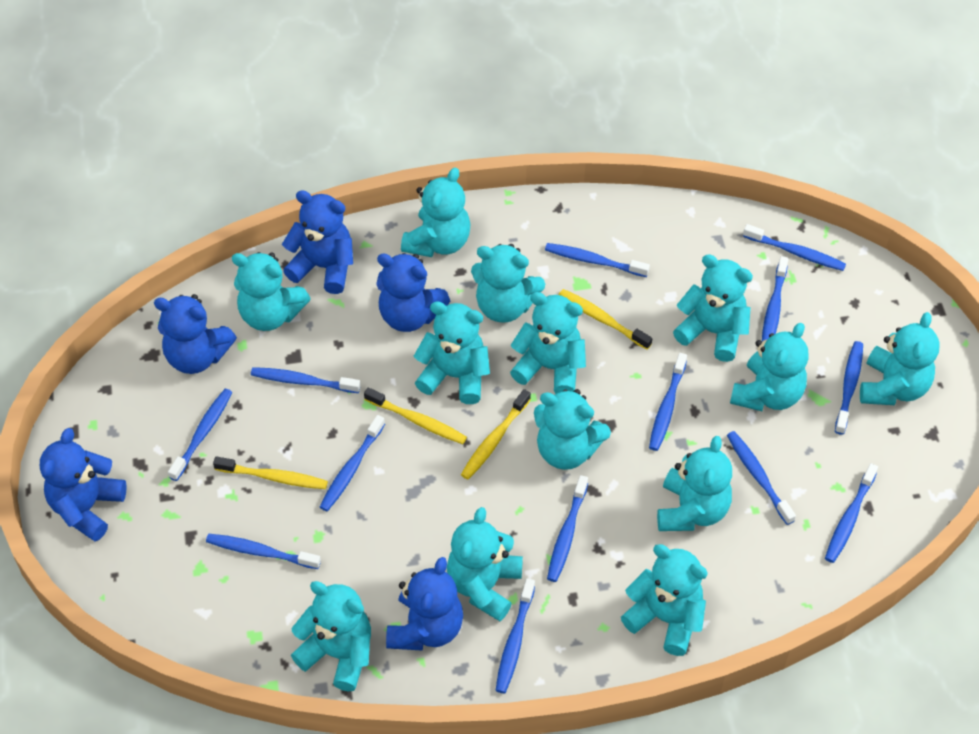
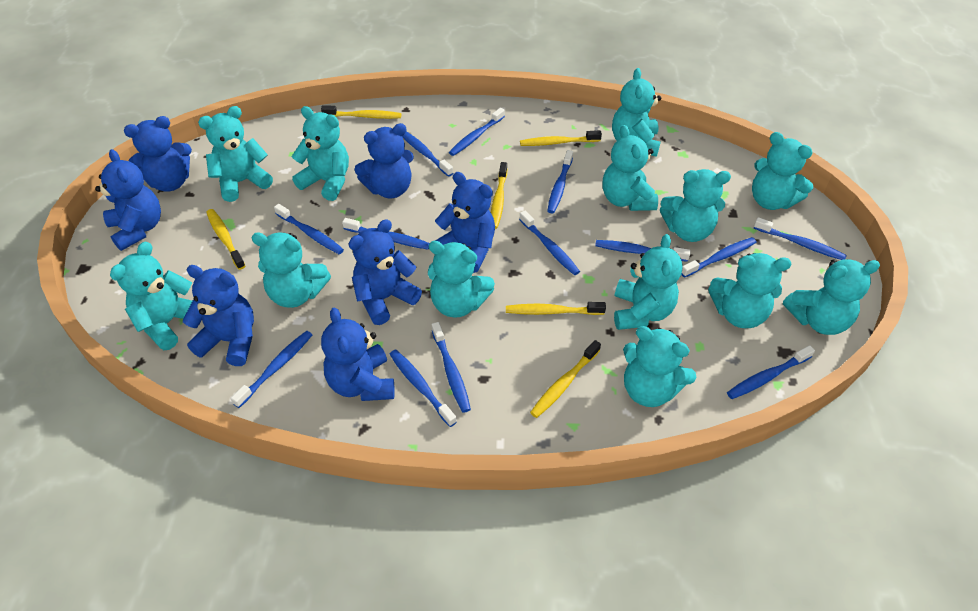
blue teddy bear: 5 -> 7
yellow toothbrush: 4 -> 6

